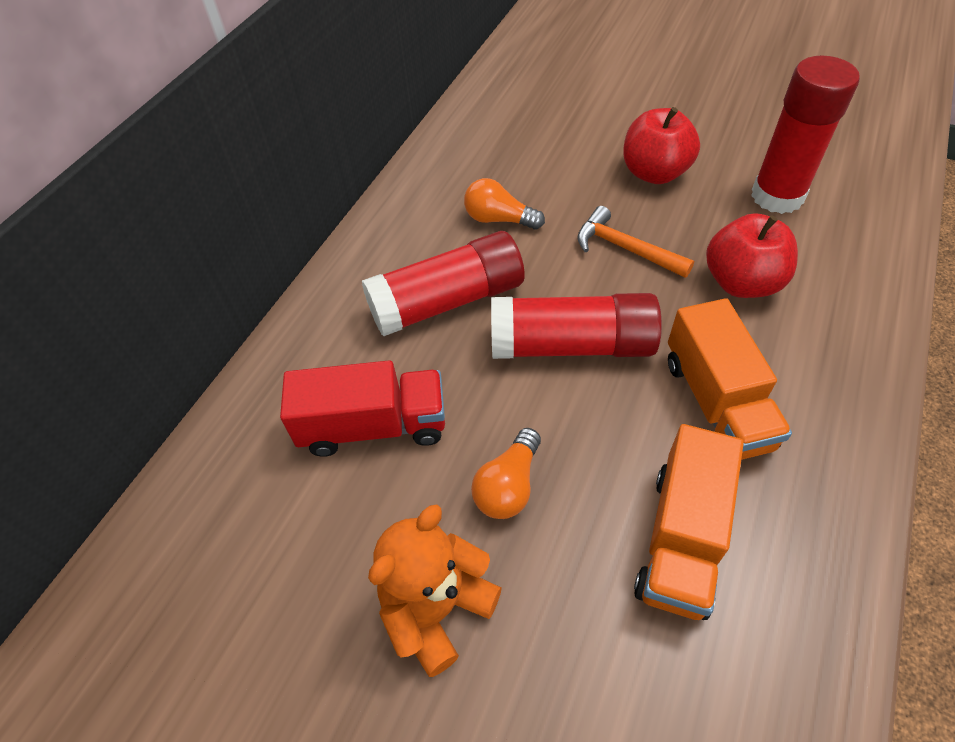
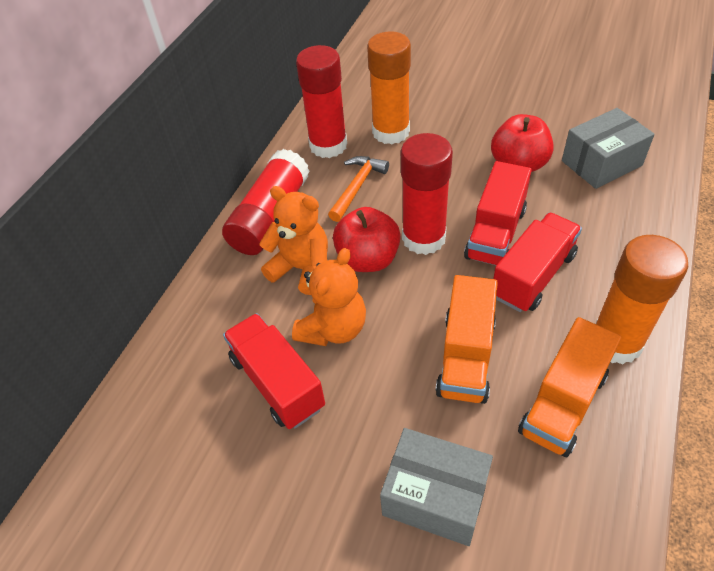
grey box: 0 -> 2
orange glue stick: 0 -> 2
orange light bulb: 2 -> 0
orange teddy bear: 1 -> 2
red truck: 1 -> 3

